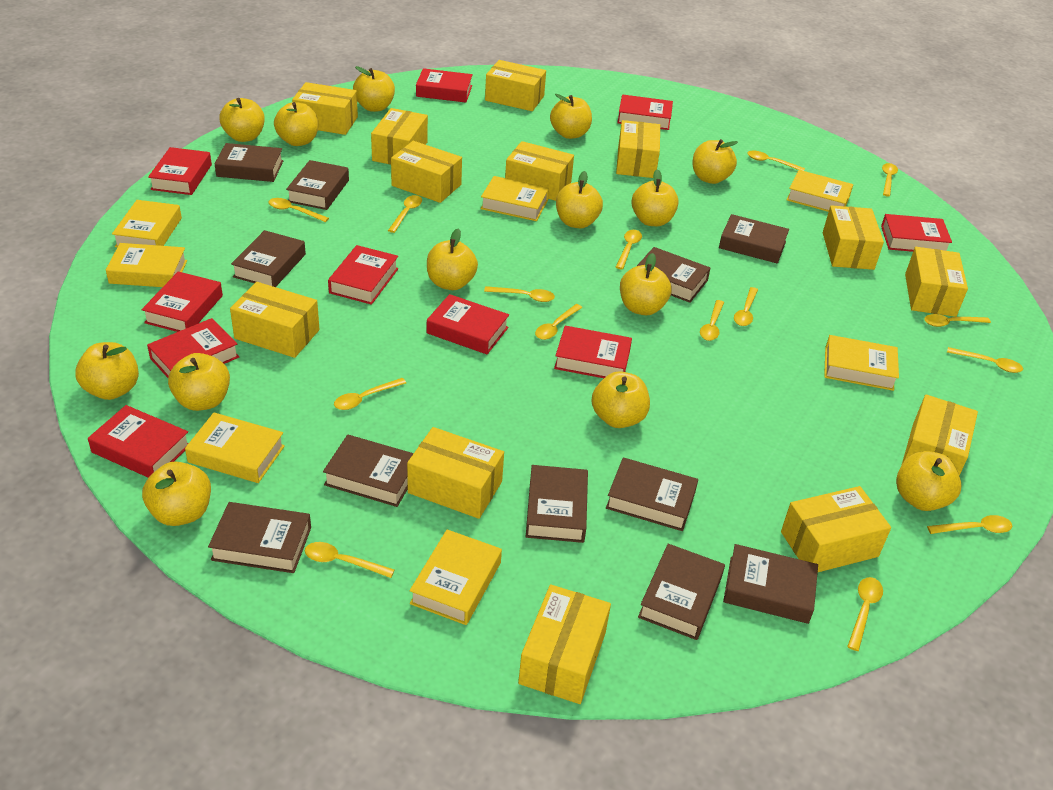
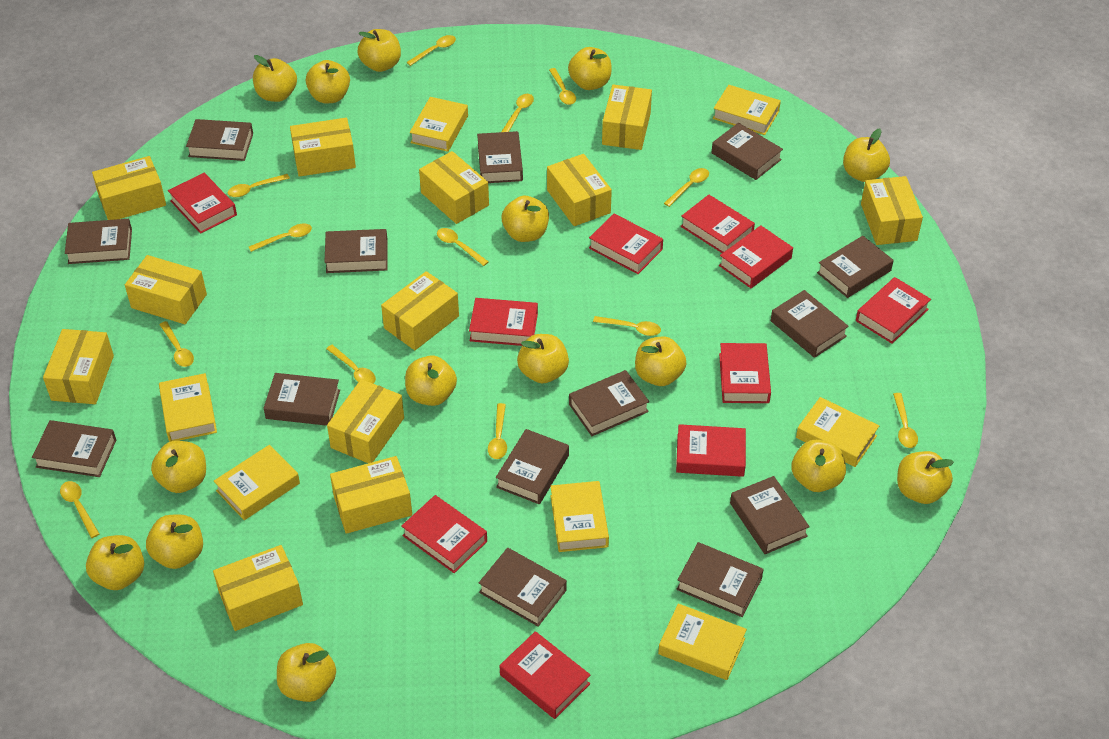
brown book: 11 -> 14
yellow apple: 14 -> 15
yellow box: 13 -> 12
yellow spoon: 15 -> 13

